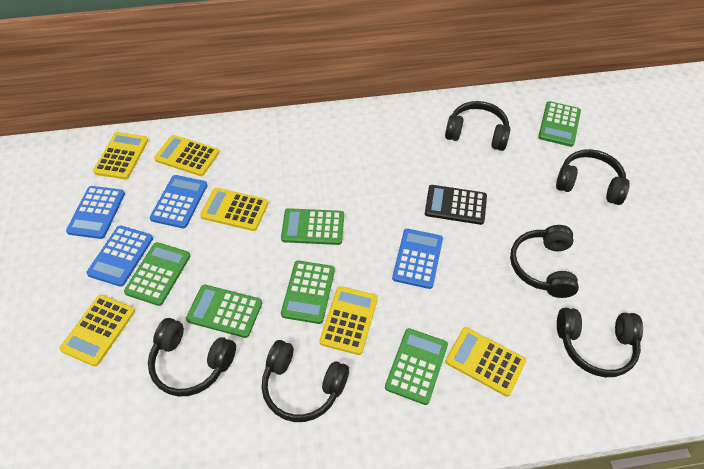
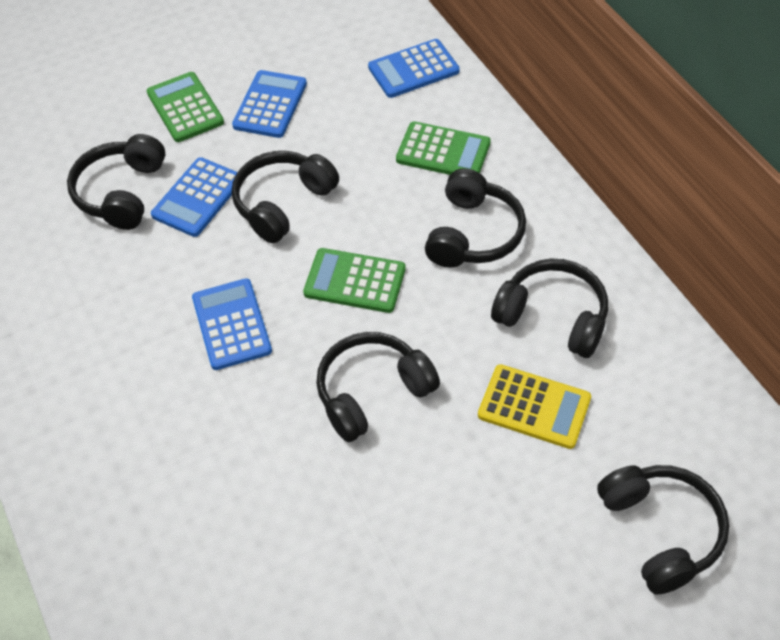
black calculator: 1 -> 0
green calculator: 6 -> 3
yellow calculator: 6 -> 1

